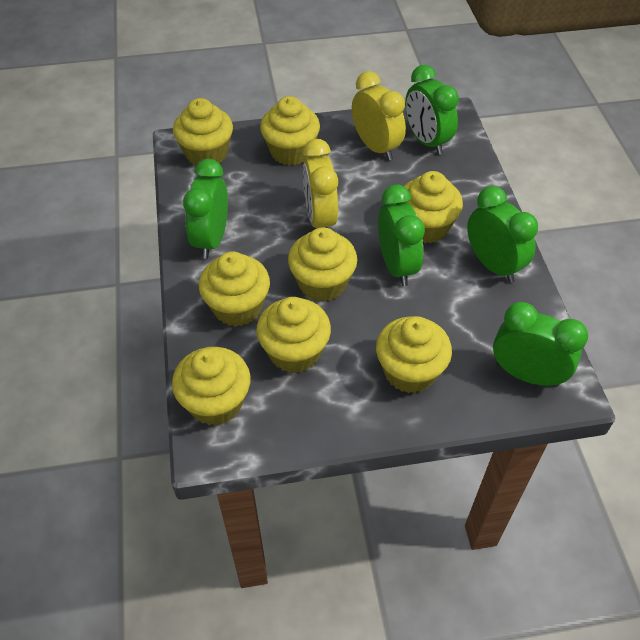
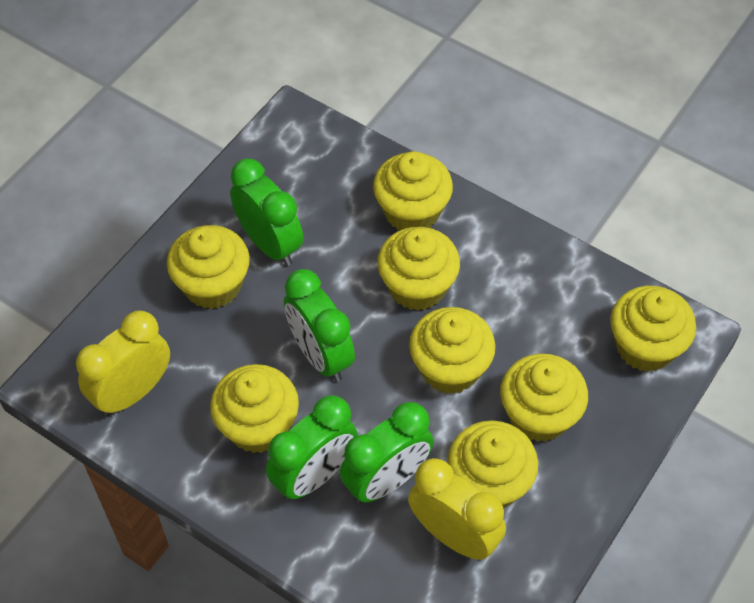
green clock: 5 -> 4

